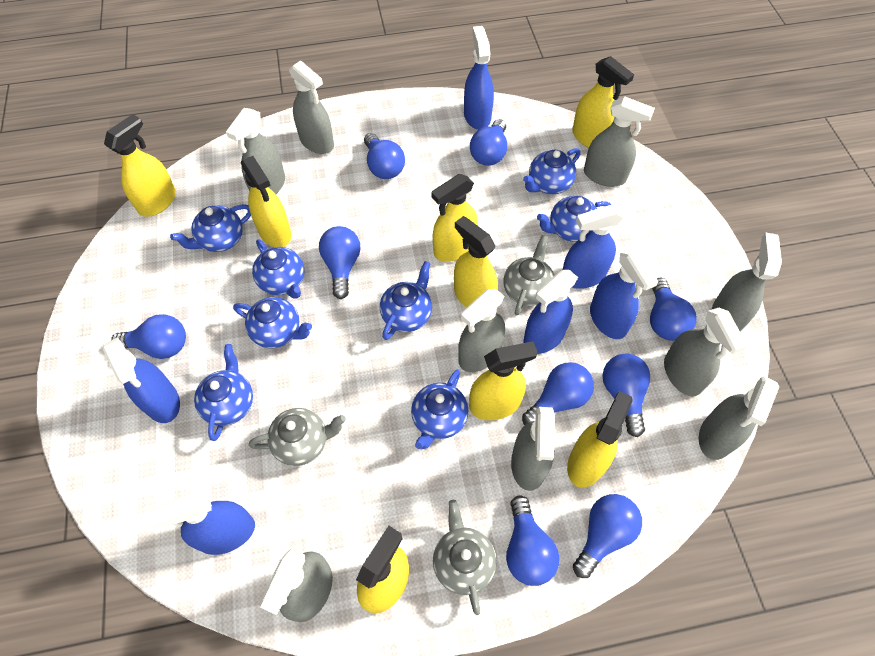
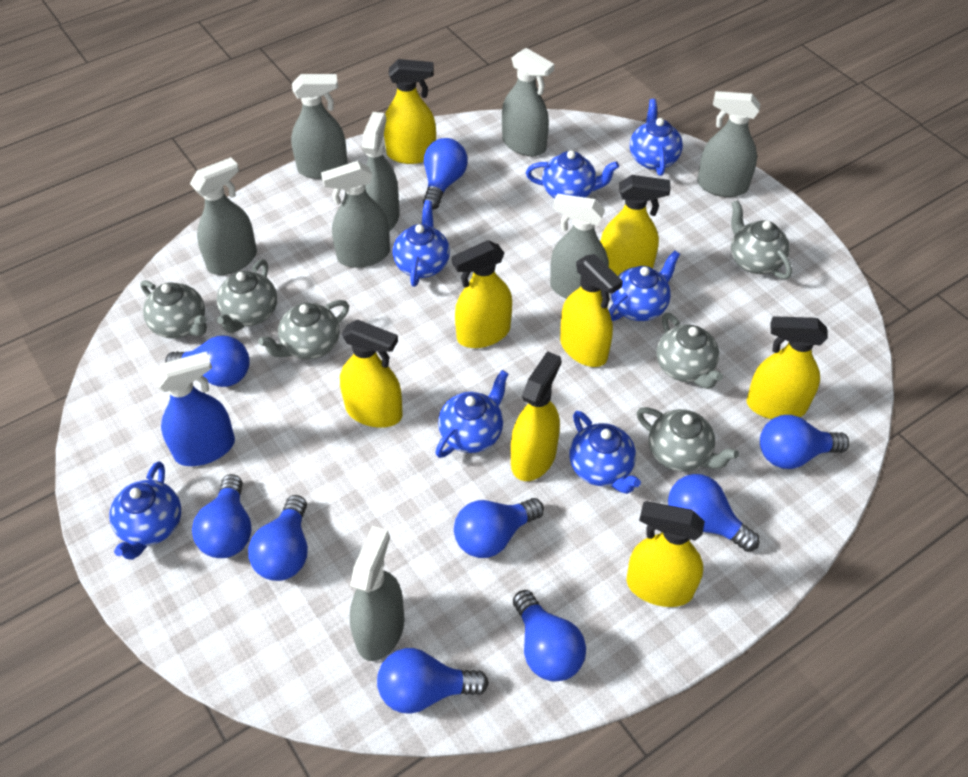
blue spray bottle: 6 -> 1
blue teapot: 8 -> 7
grey spray bottle: 9 -> 8
grey teapot: 3 -> 6

